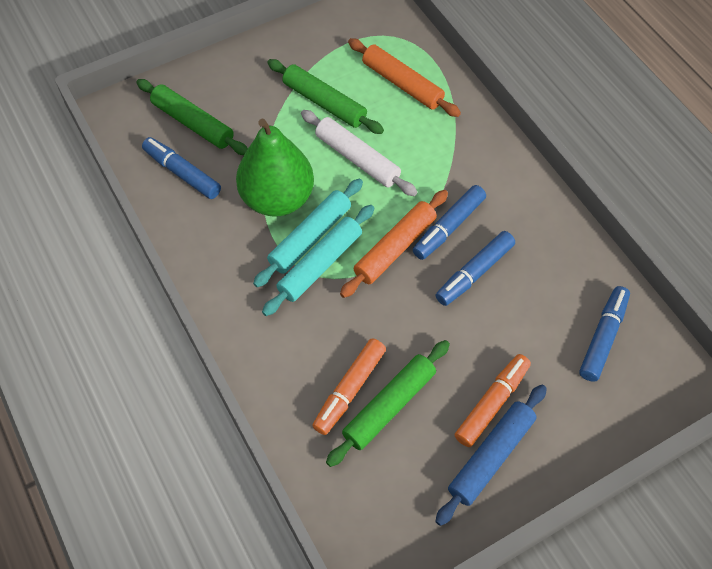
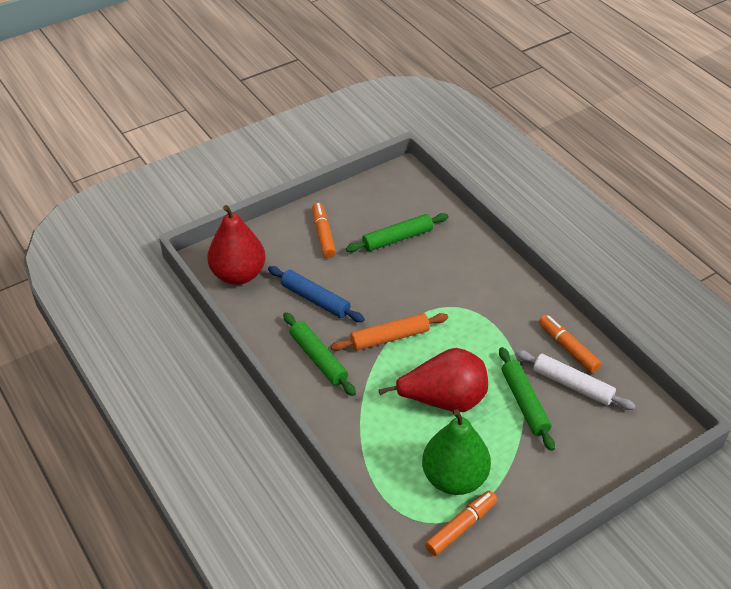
blue marker: 4 -> 0
orange marker: 2 -> 3
orange rolling pin: 2 -> 1
red pear: 0 -> 2
turquoise rolling pin: 2 -> 0

